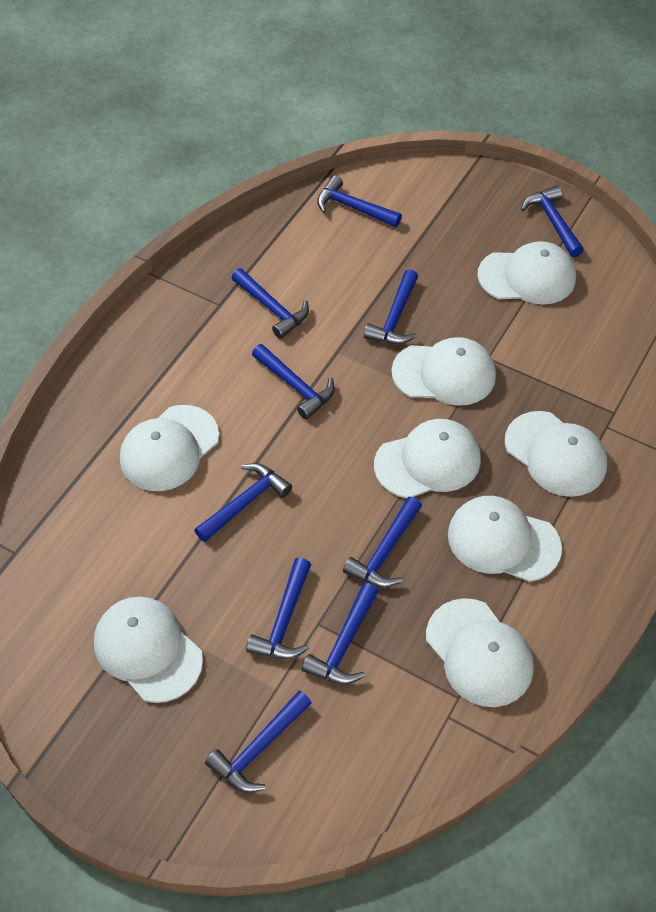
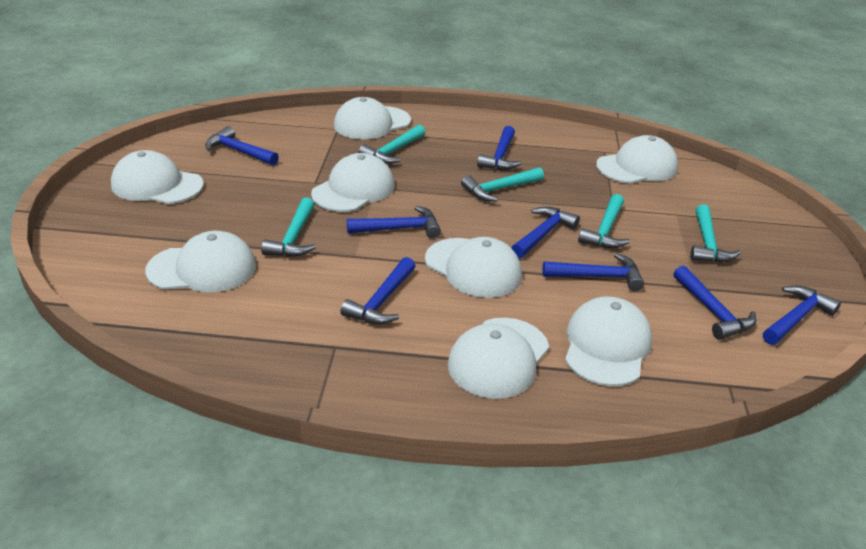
blue hammer: 10 -> 8
turquoise hammer: 0 -> 5

